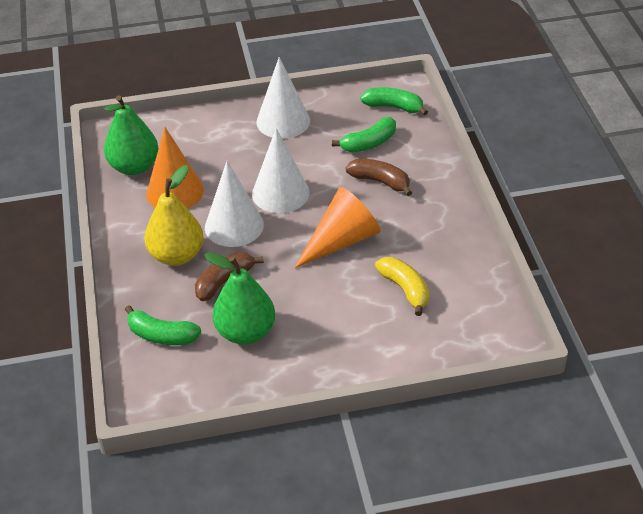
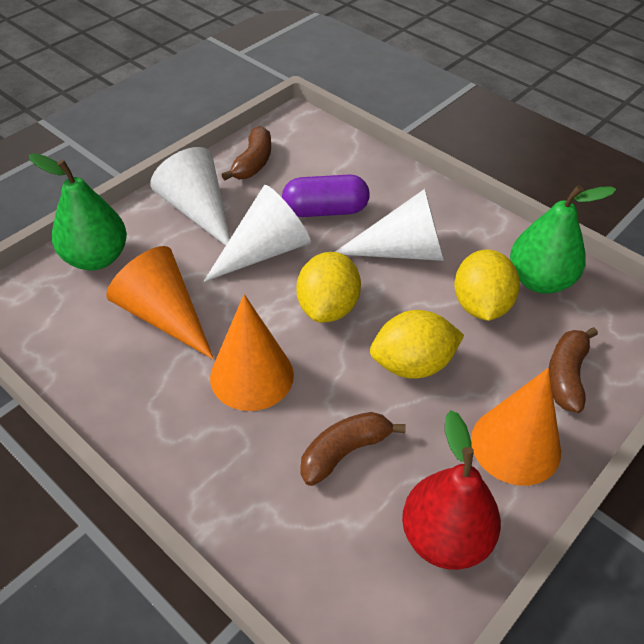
brown banana: 2 -> 3
green banana: 3 -> 0
orange cone: 2 -> 3
purple capsule: 0 -> 1
red pear: 0 -> 1
yellow banana: 1 -> 0
yellow lemon: 0 -> 3
yellow pear: 1 -> 0

